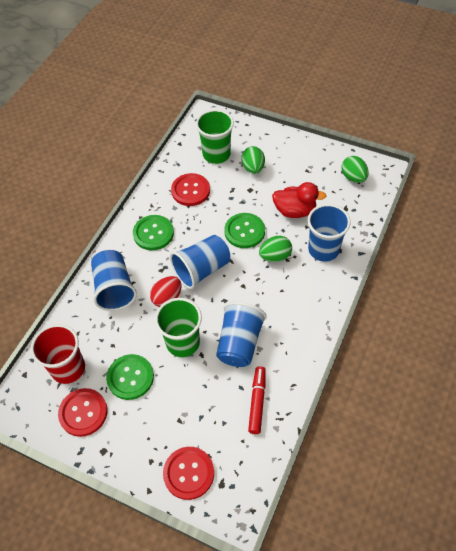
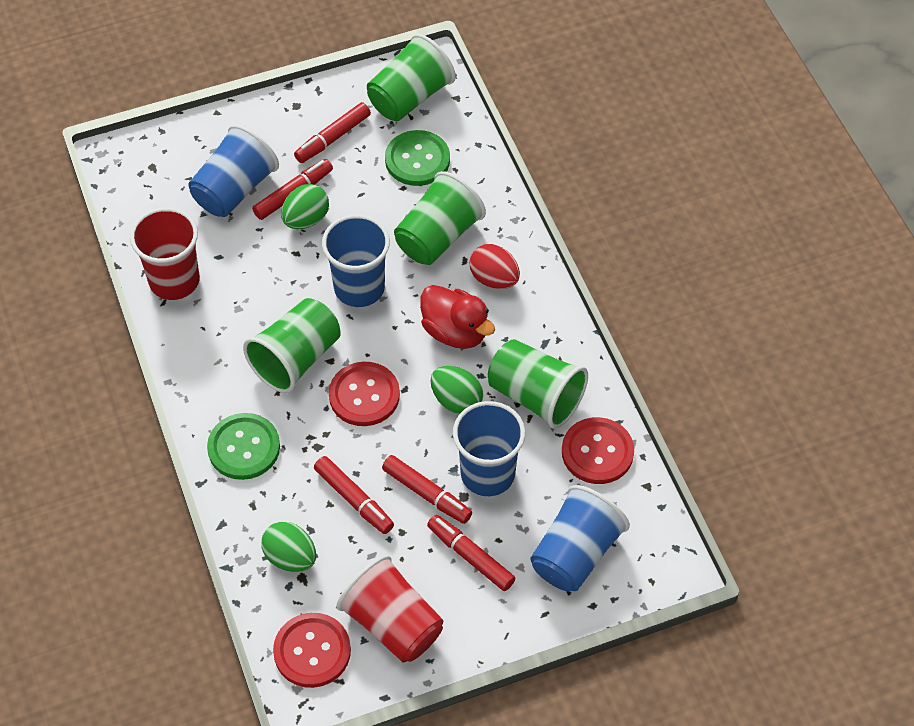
green button: 3 -> 2
green cup: 2 -> 4
red cup: 1 -> 2
red marker: 1 -> 5

